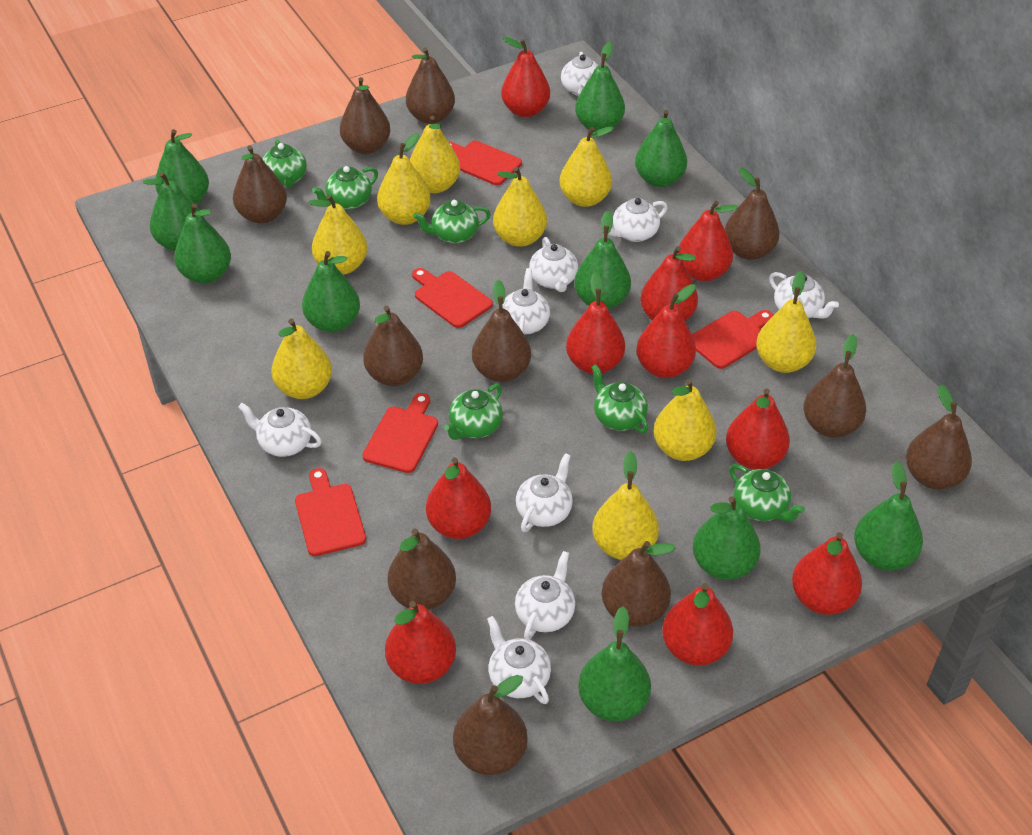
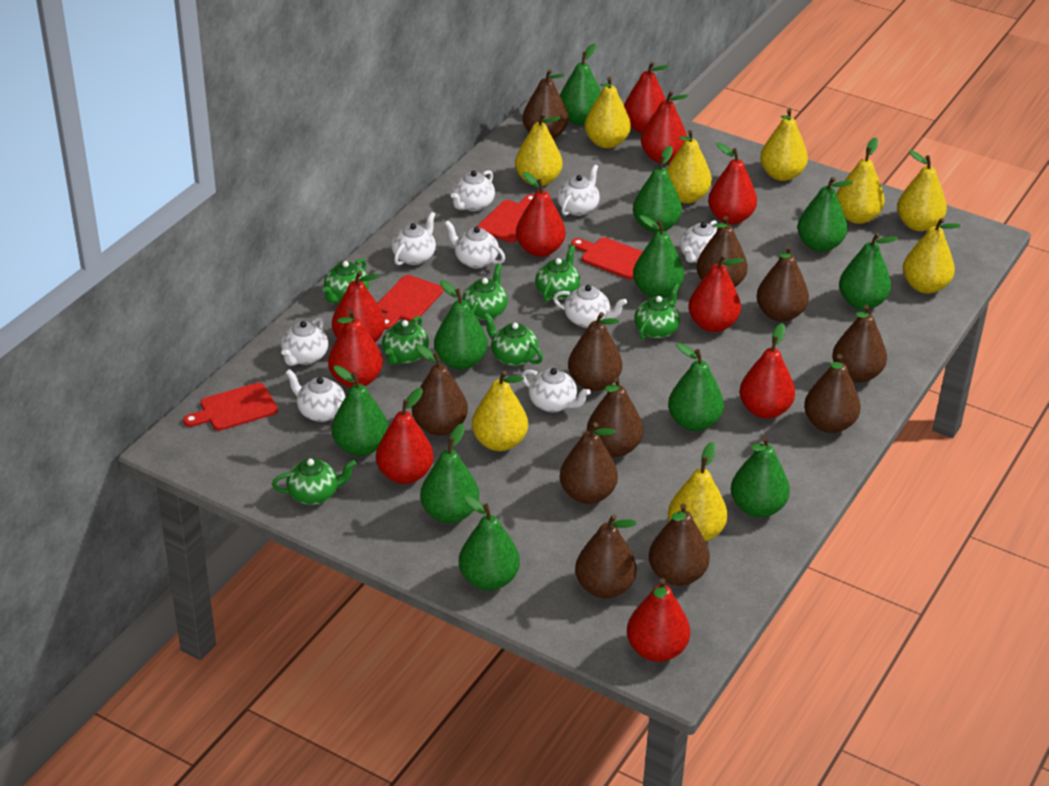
green pear: 10 -> 11
green teapot: 6 -> 7
red cutting board: 5 -> 4

